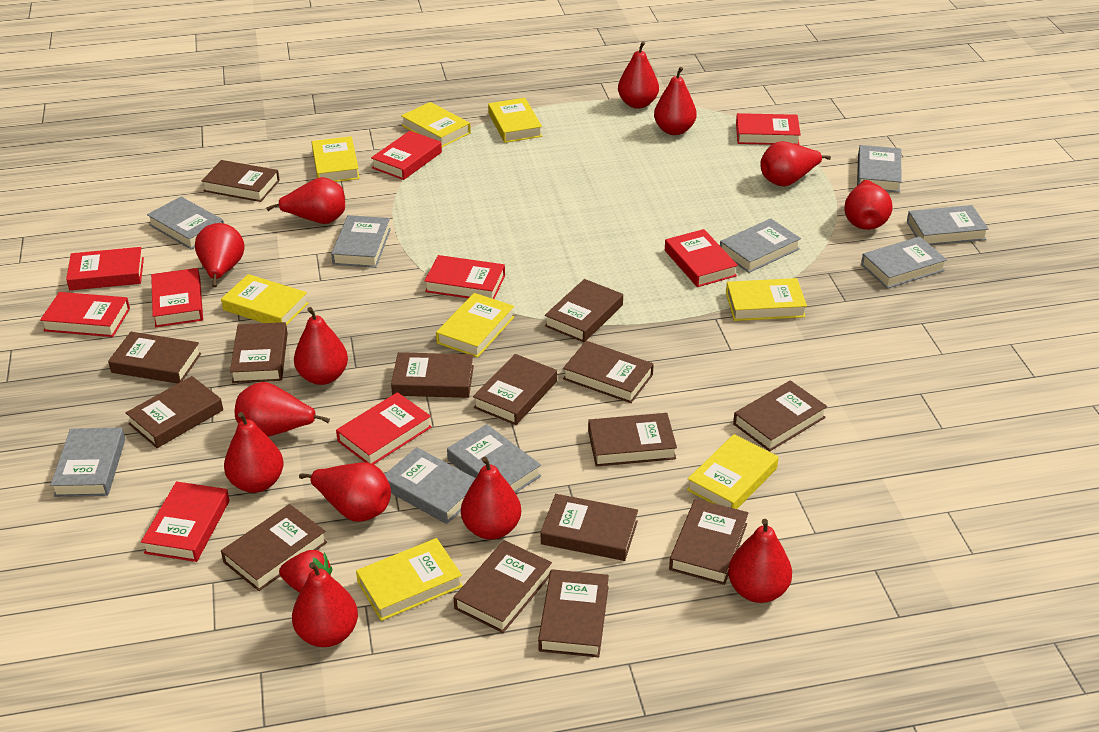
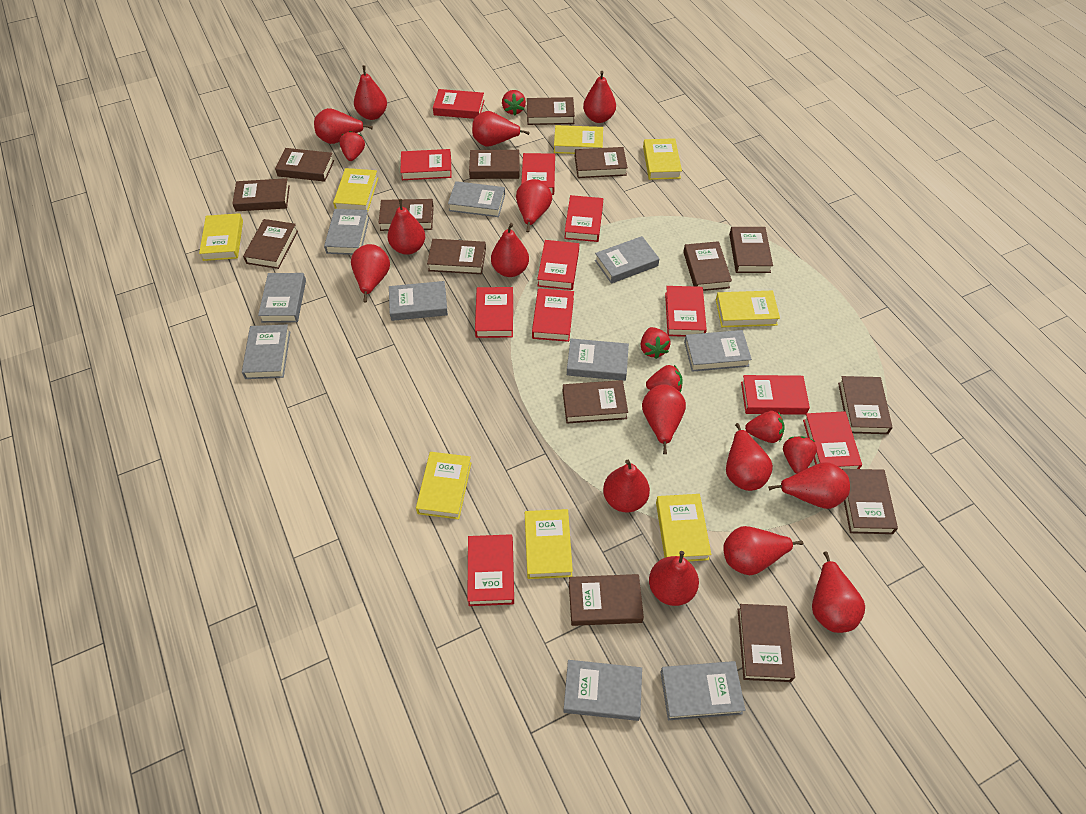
grey book: 9 -> 10
red book: 9 -> 11
red pear: 13 -> 15
red strawberry: 1 -> 6

